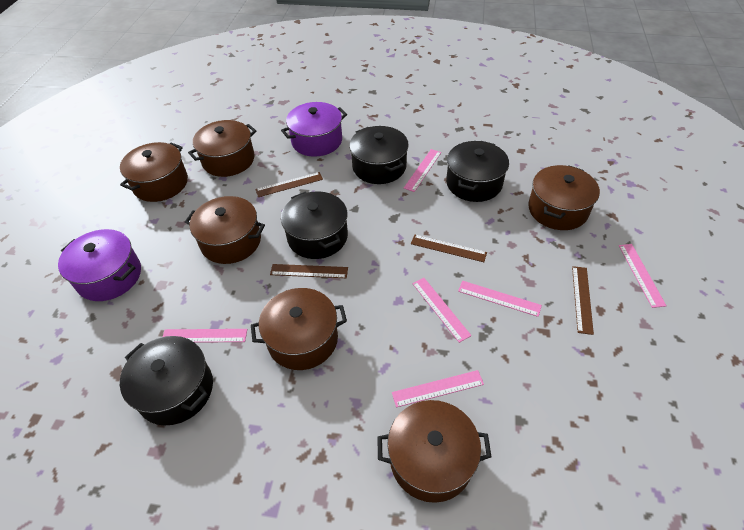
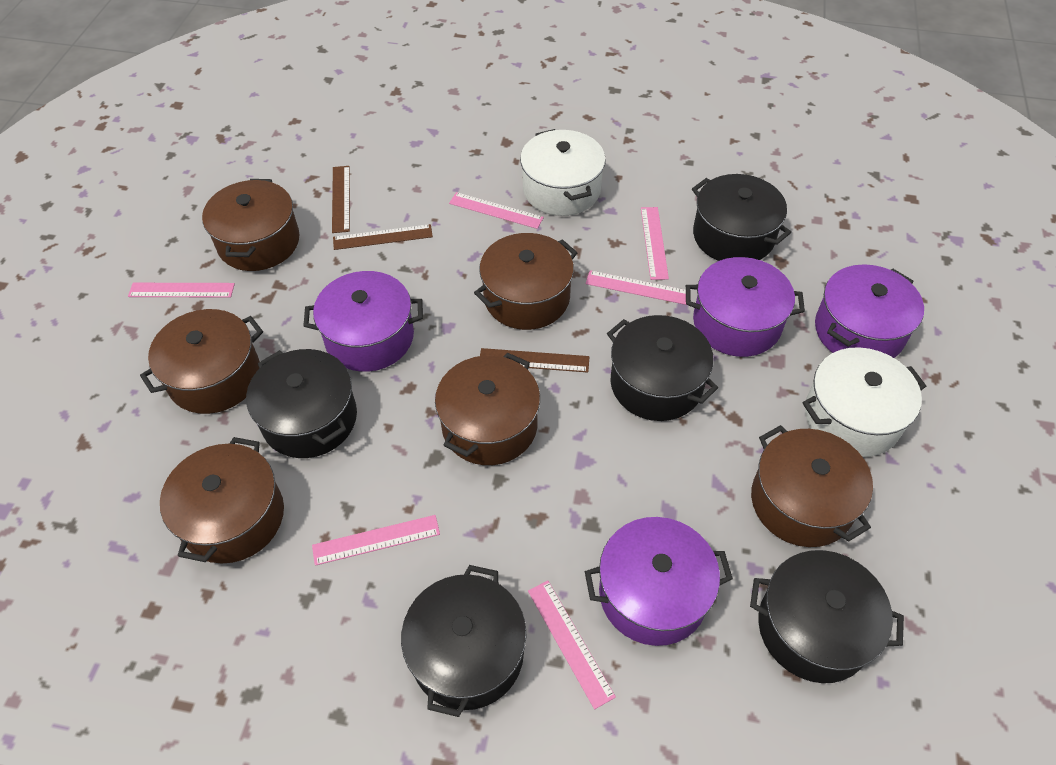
black pot: 4 -> 5
brown ruler: 4 -> 3
purple pot: 2 -> 4
white pot: 0 -> 2

